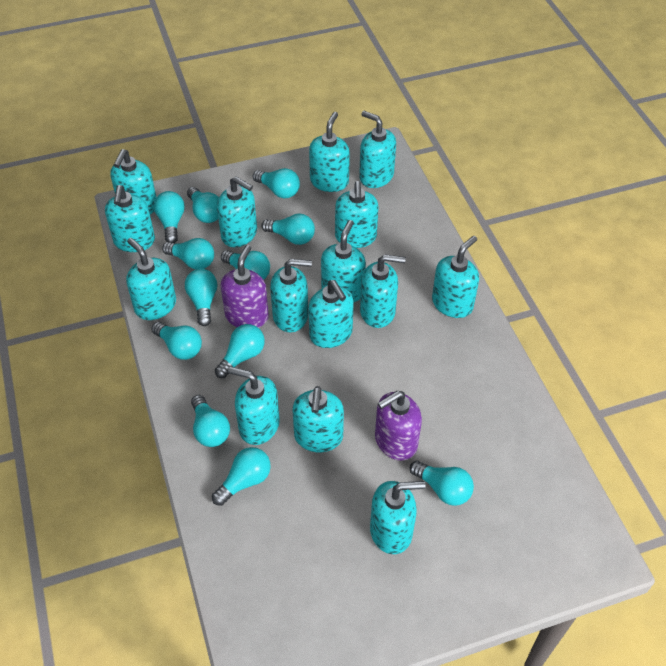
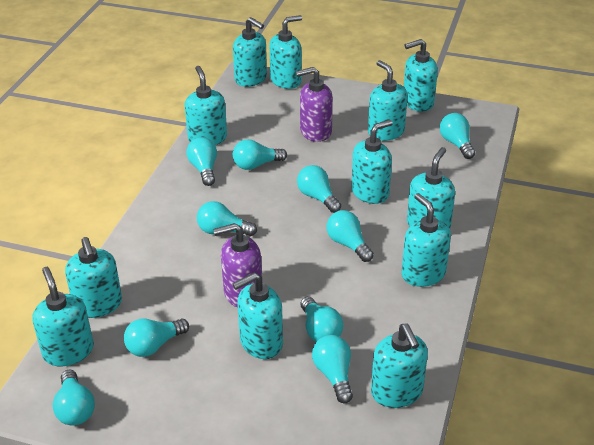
turquoise light bulb: 12 -> 10
turquoise soap dispenser: 15 -> 12

